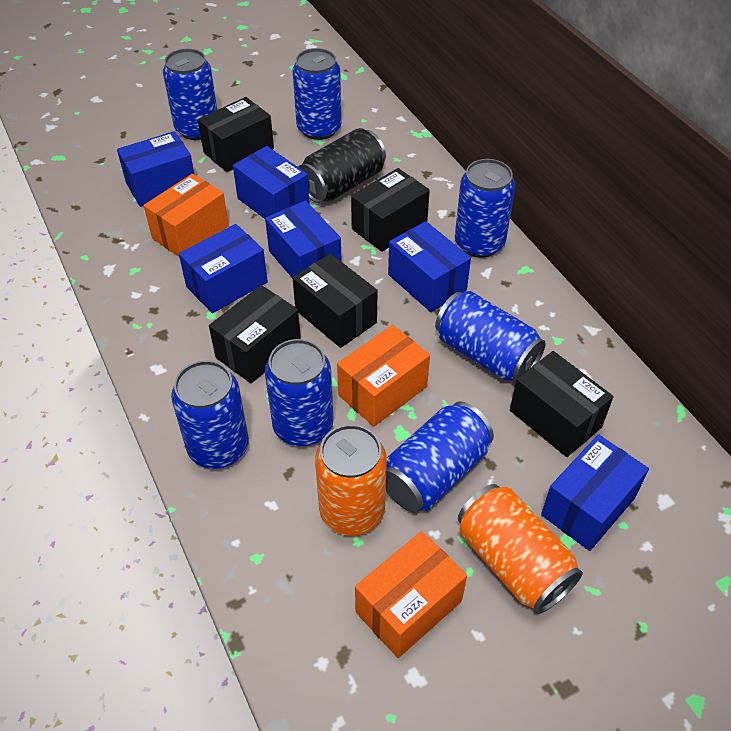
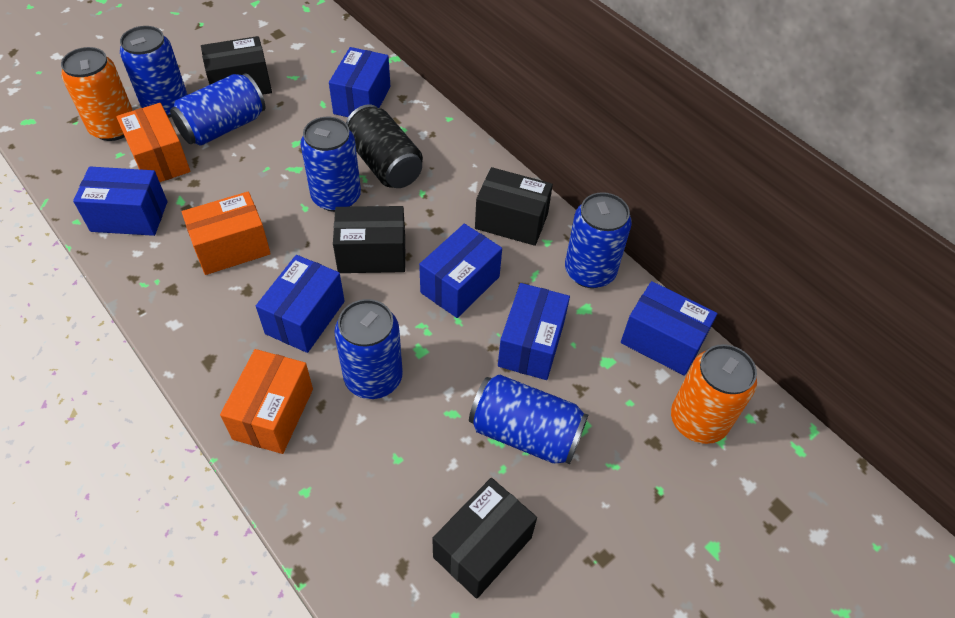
black box: 5 -> 4
blue can: 7 -> 6

